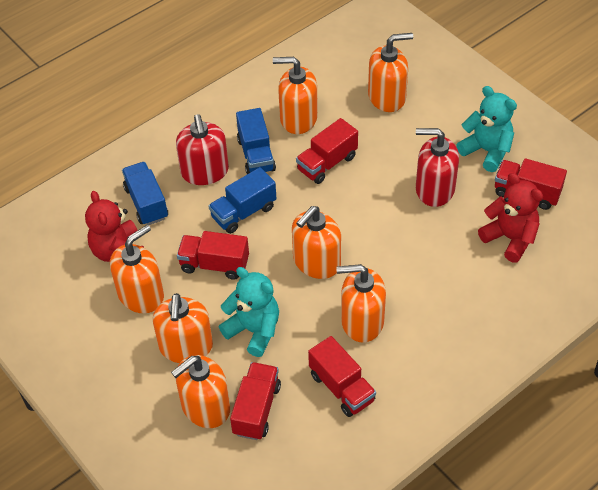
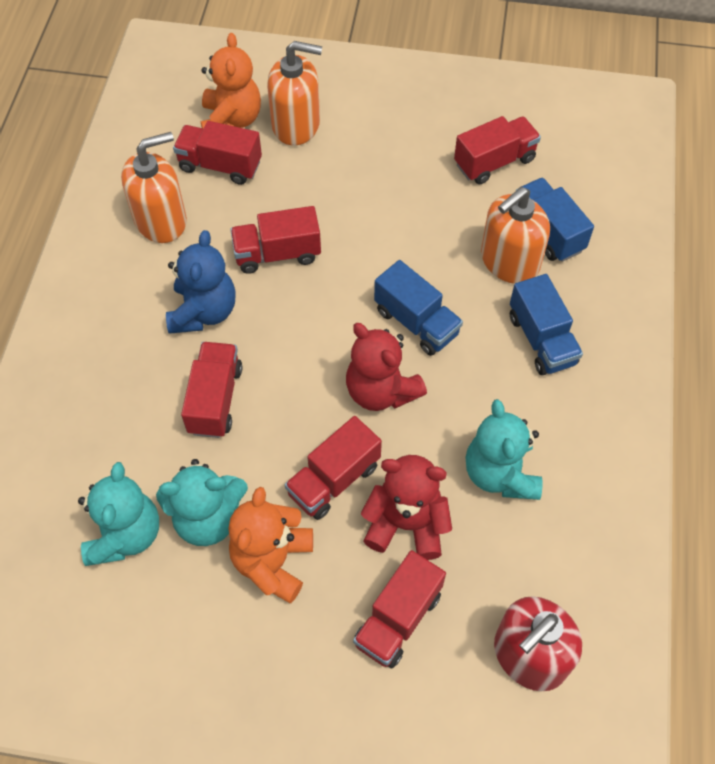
blue teddy bear: 0 -> 1
orange soap dispenser: 7 -> 3
orange teddy bear: 0 -> 2
red soap dispenser: 2 -> 1
red truck: 5 -> 6
turquoise teddy bear: 2 -> 3

